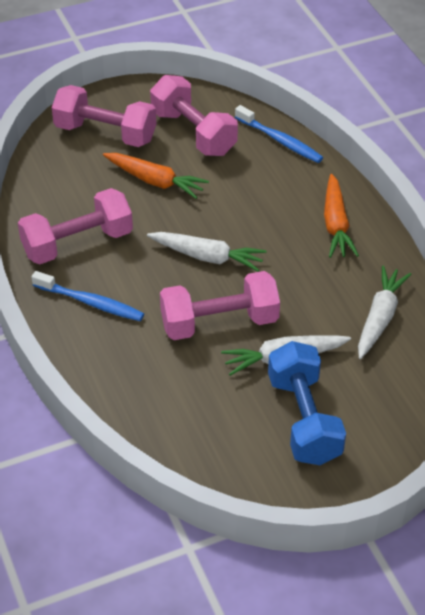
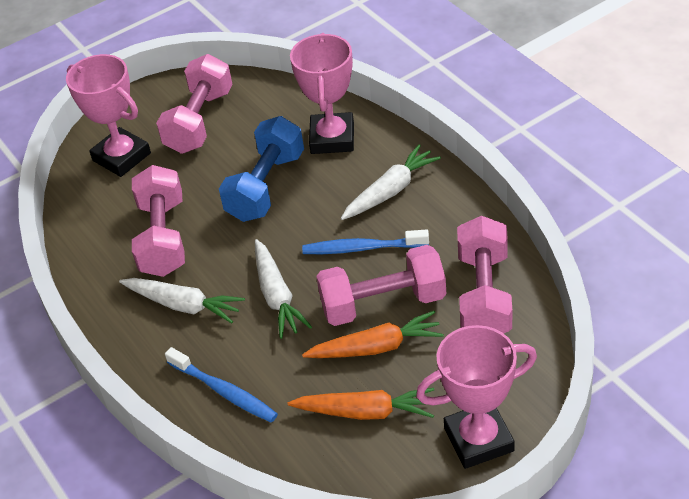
pink trophy: 0 -> 3

